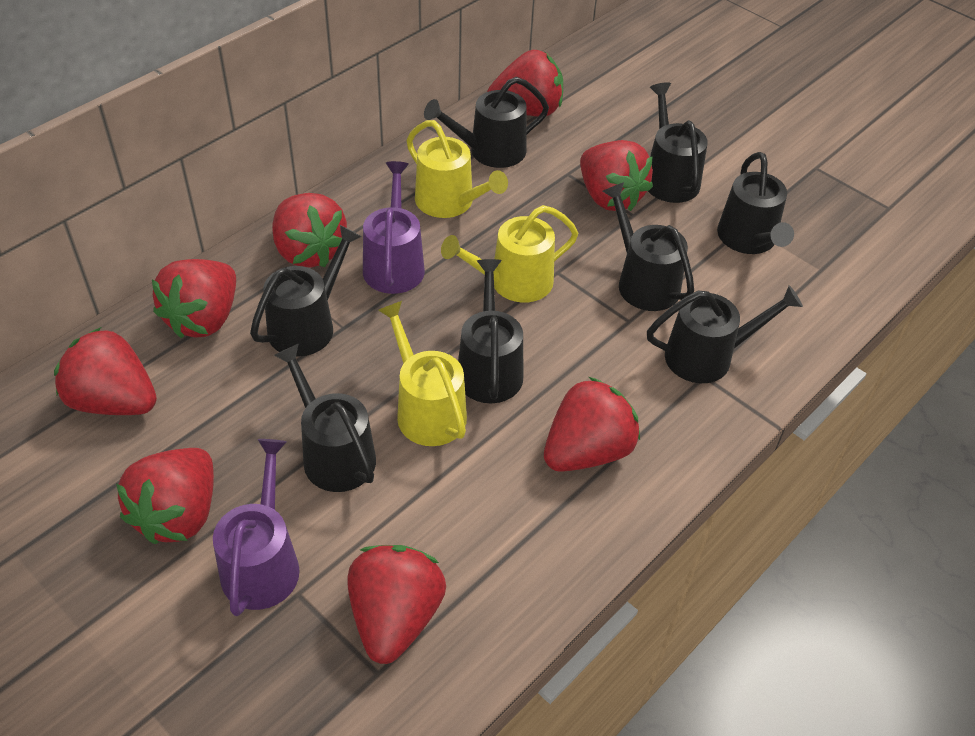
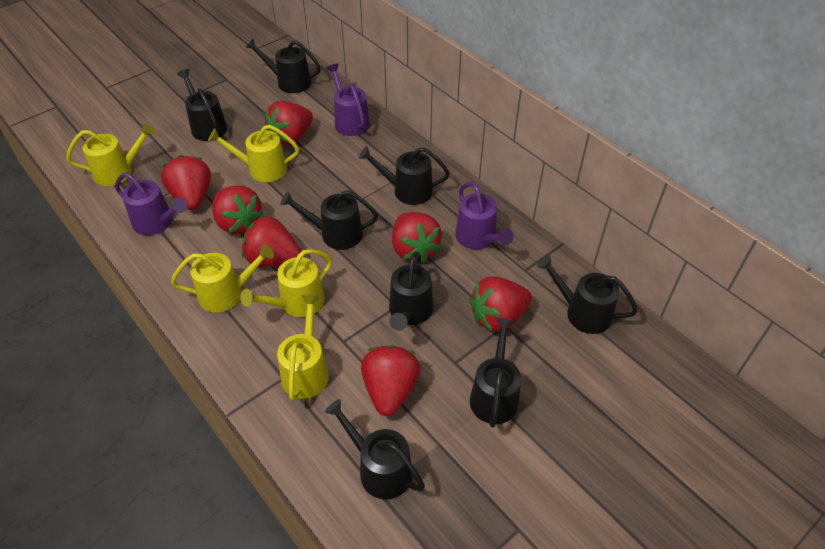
purple watering can: 2 -> 3
red strawberry: 8 -> 7
yellow watering can: 3 -> 5

